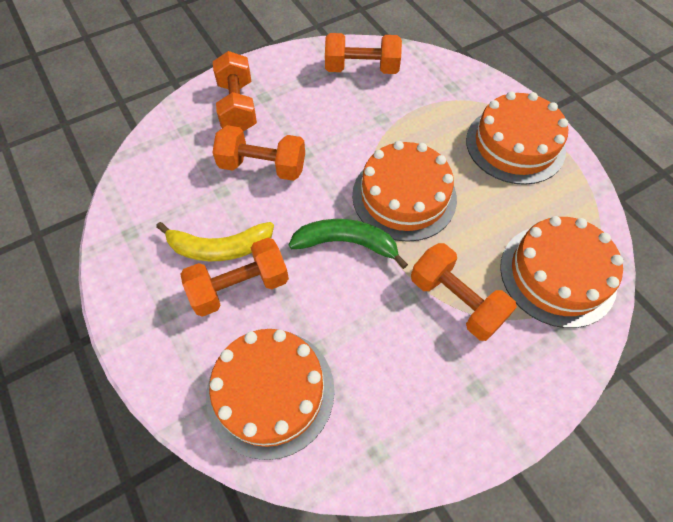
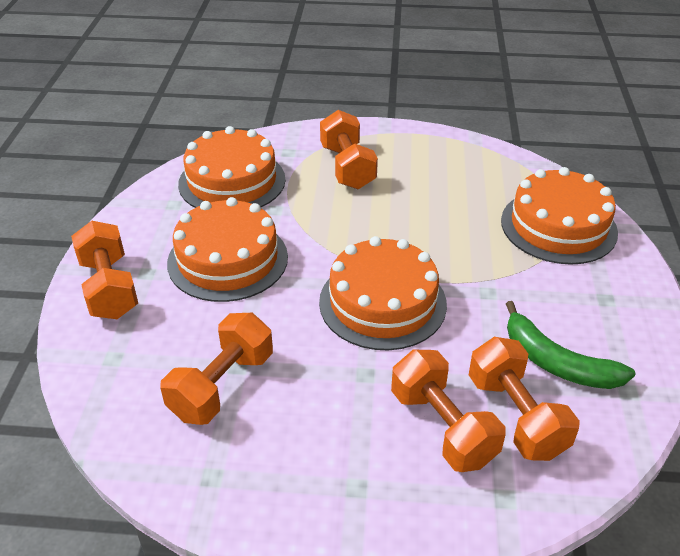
yellow banana: 1 -> 0

